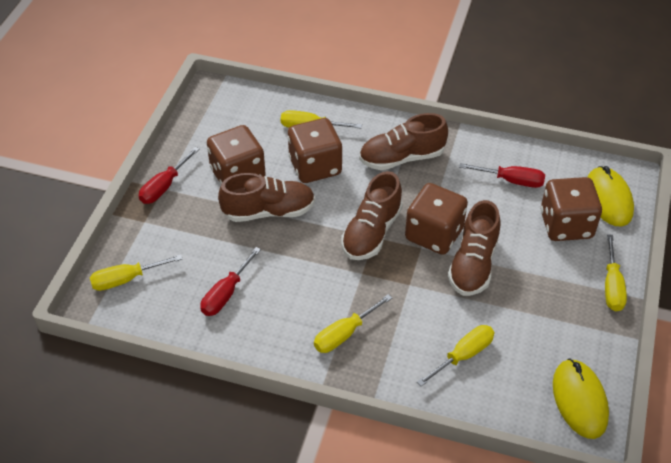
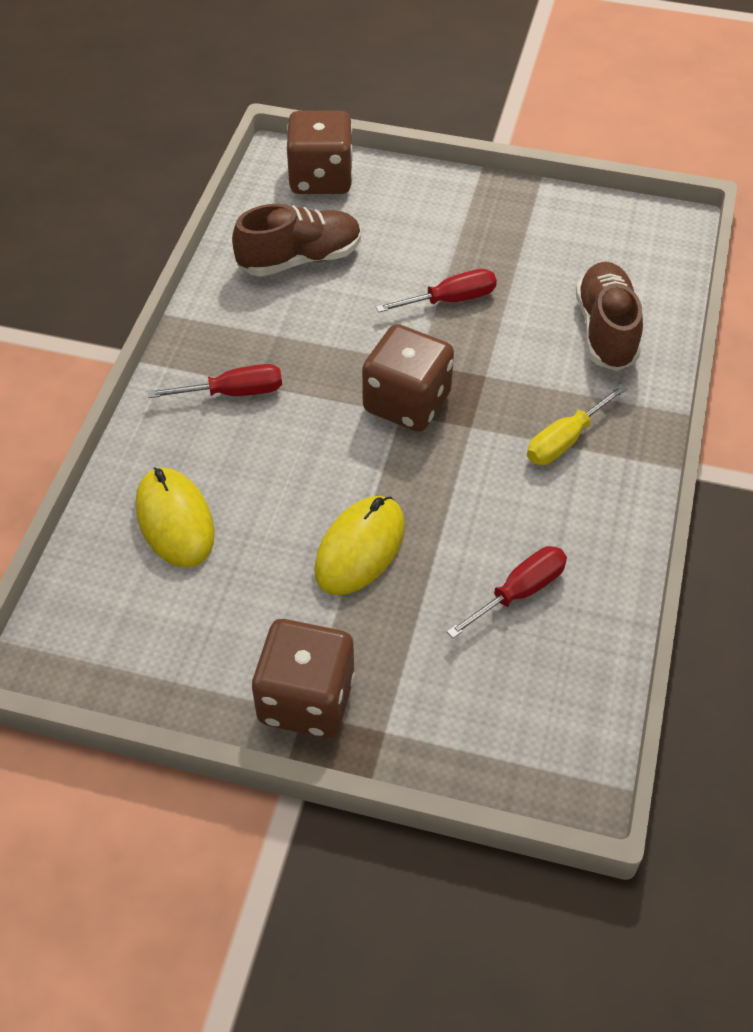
brown dice: 4 -> 3
brown shoe: 4 -> 2
yellow screwdriver: 5 -> 1

